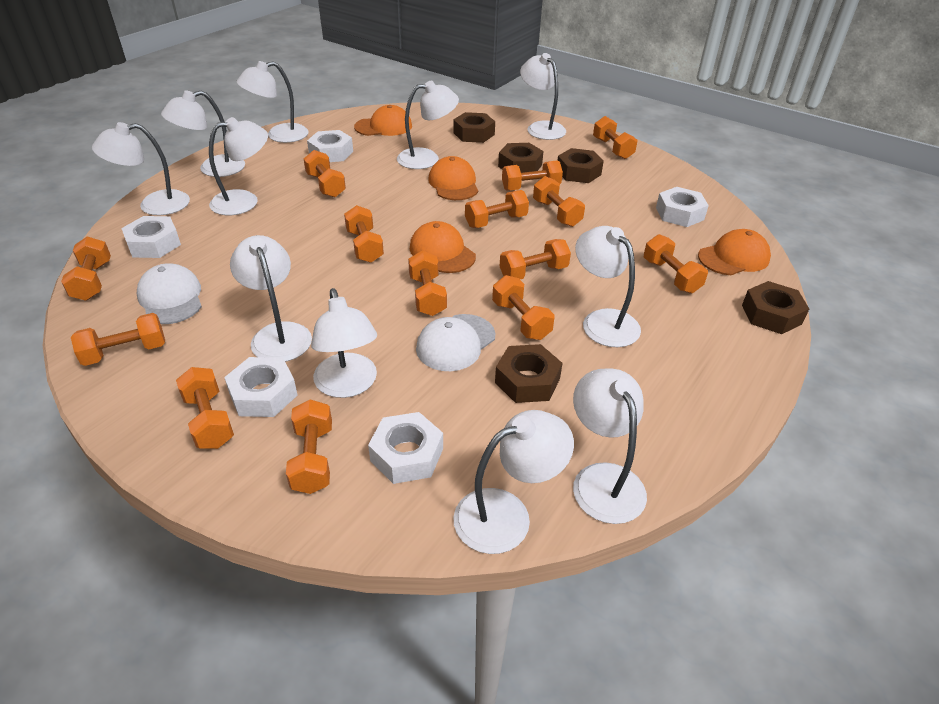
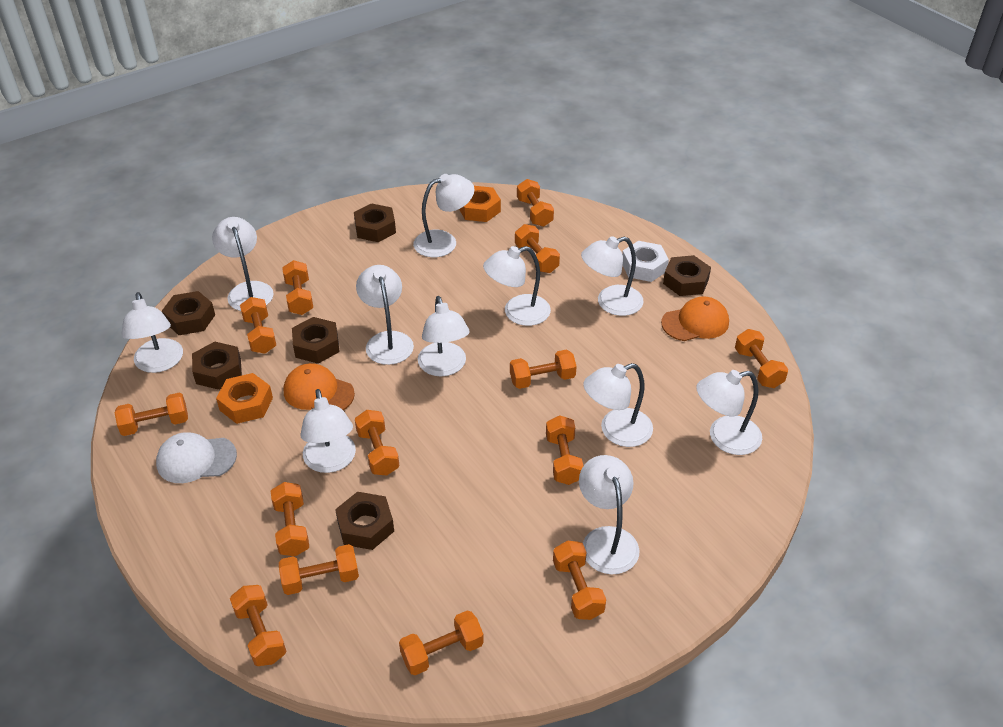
brown nut: 5 -> 6
orange cap: 4 -> 2
orange nut: 0 -> 2
white cap: 2 -> 1
white nut: 5 -> 1

